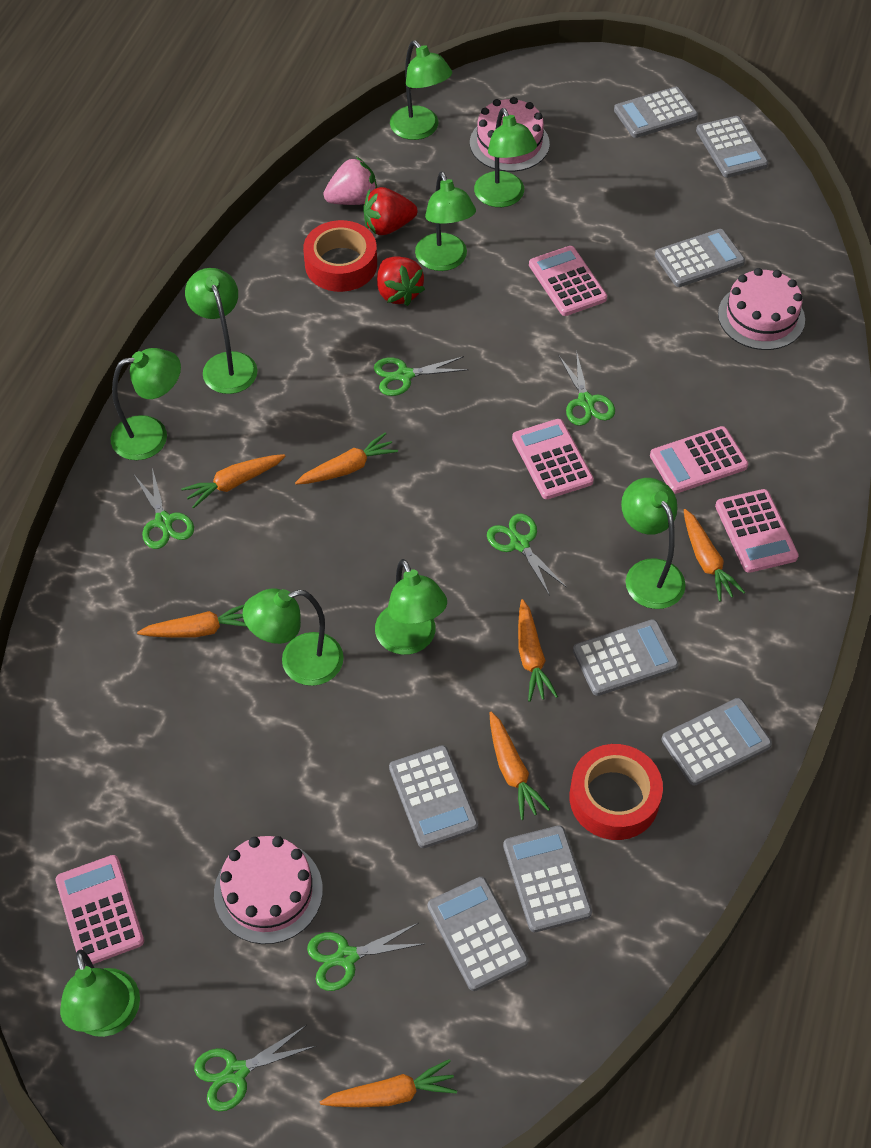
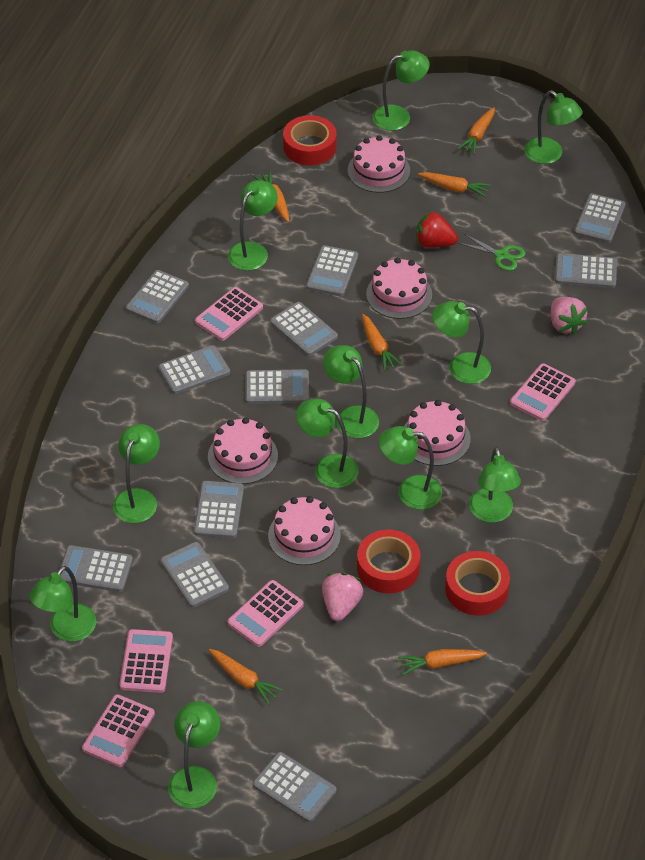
green lamp: 9 -> 11
green scissors: 6 -> 1
grey calculator: 8 -> 11
orange carrot: 7 -> 6
pink cake: 3 -> 5
pink strawberry: 1 -> 2
red strawberry: 2 -> 1
red tape: 2 -> 3

